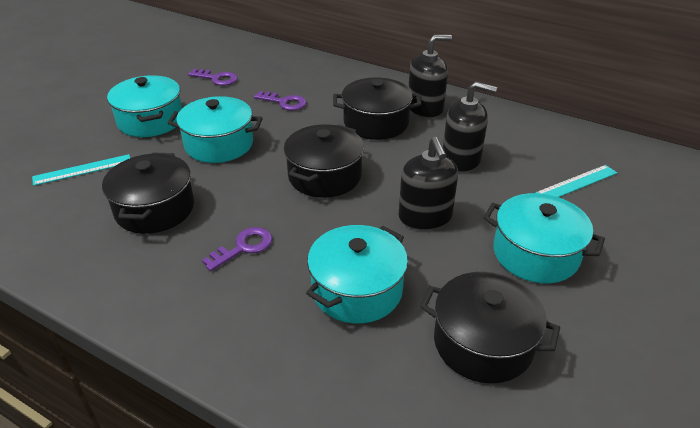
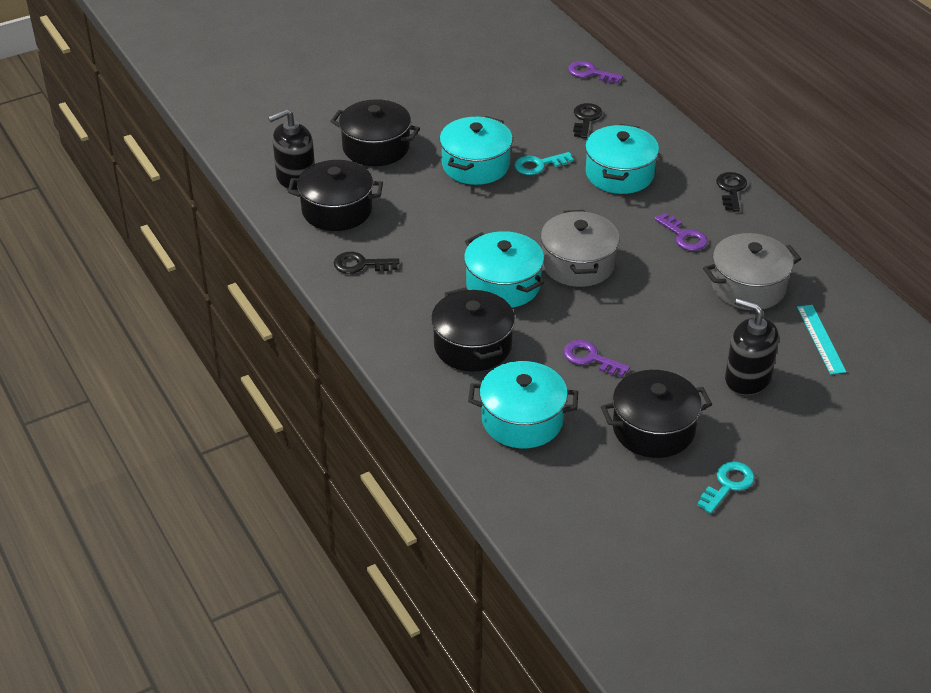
black key: 0 -> 3
black soap dispenser: 3 -> 2
grey pot: 0 -> 2
turquoise key: 0 -> 2
turquoise ruler: 2 -> 1

